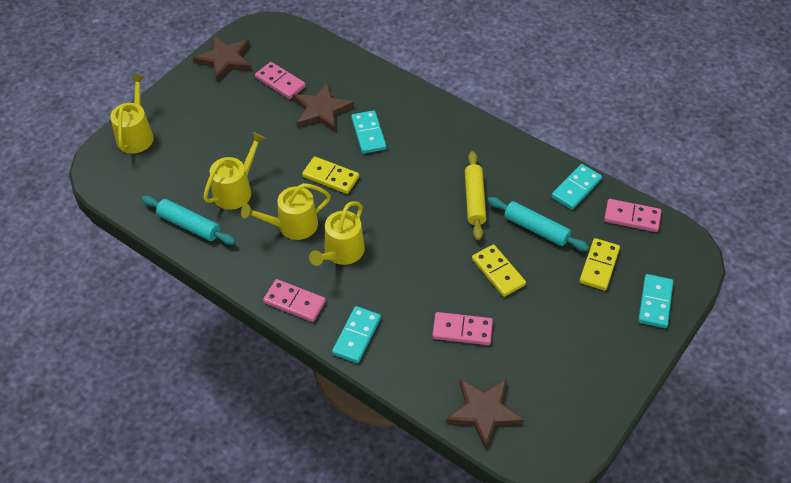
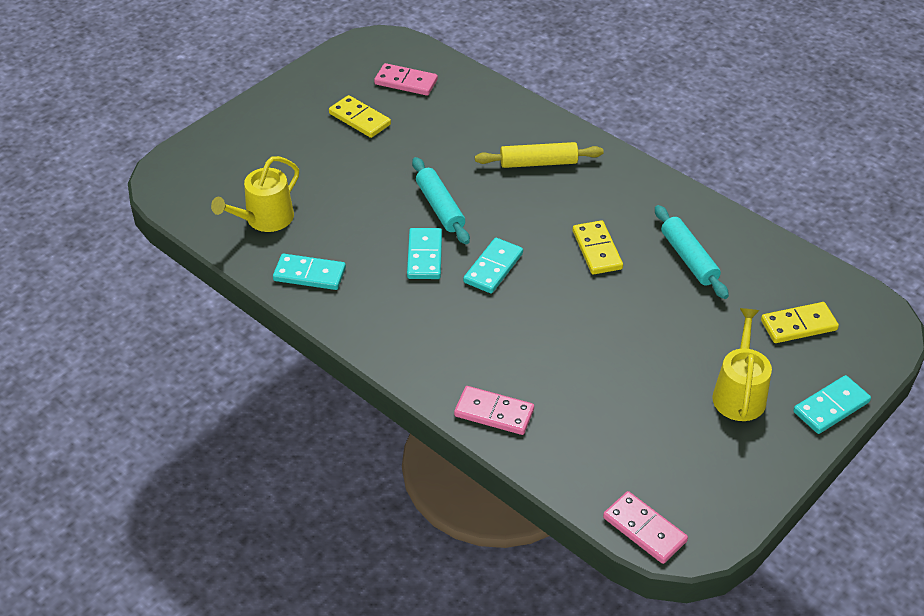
brown star: 3 -> 0
pink domino: 4 -> 3
yellow watering can: 4 -> 2

